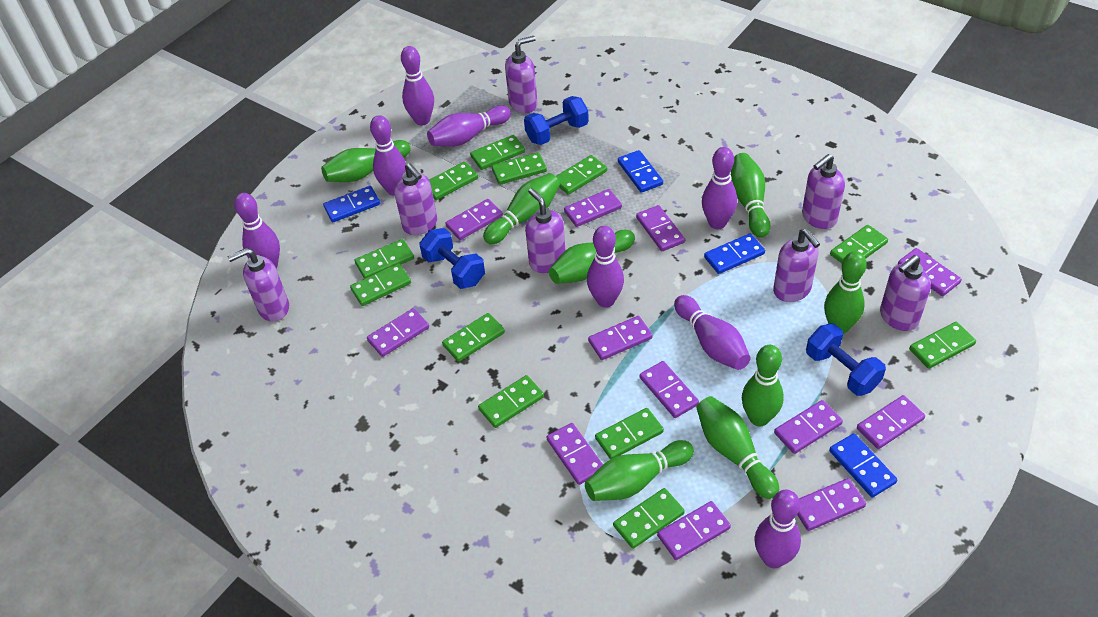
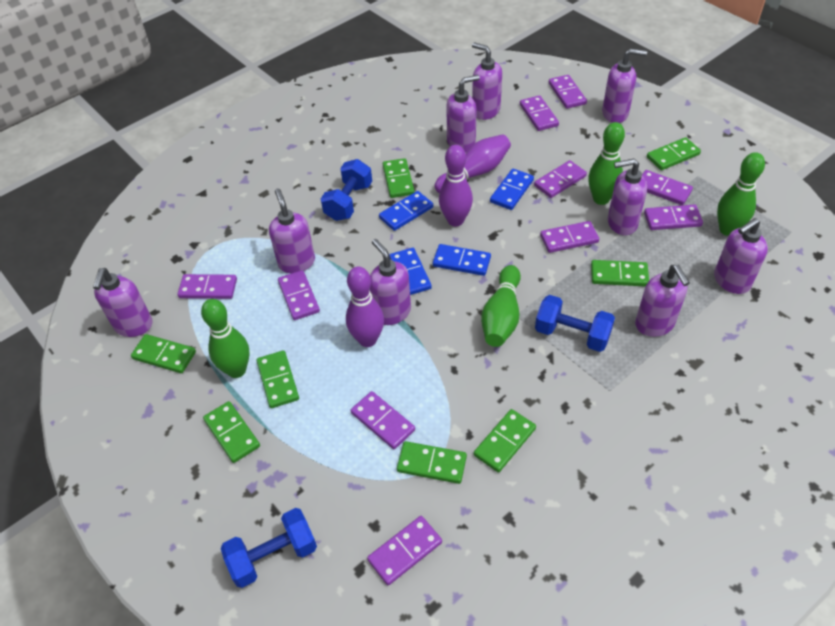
green bowling pin: 8 -> 4
green domino: 12 -> 8
purple bowling pin: 8 -> 3
purple domino: 12 -> 10
purple soap dispenser: 7 -> 9

